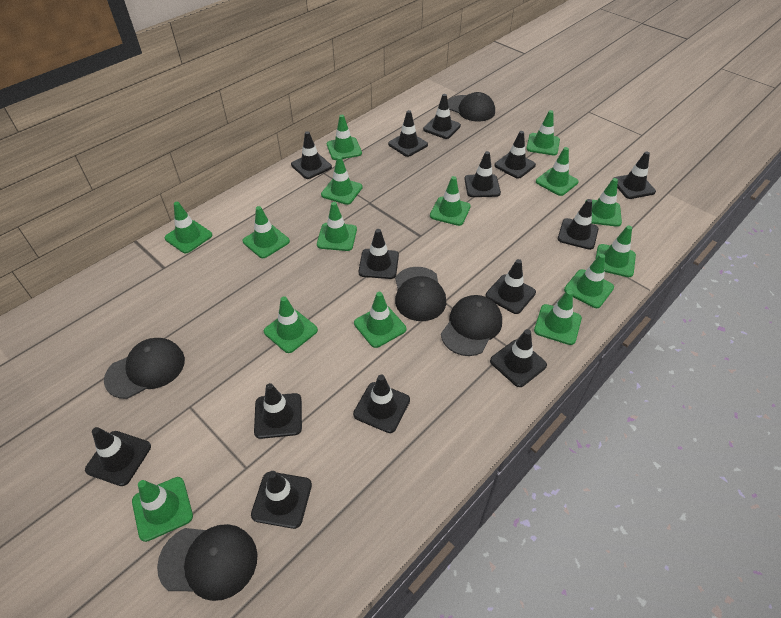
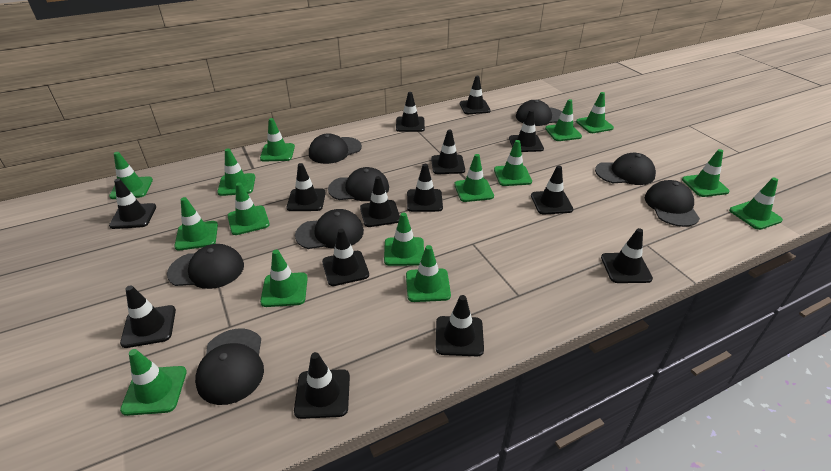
black cap: 5 -> 8

